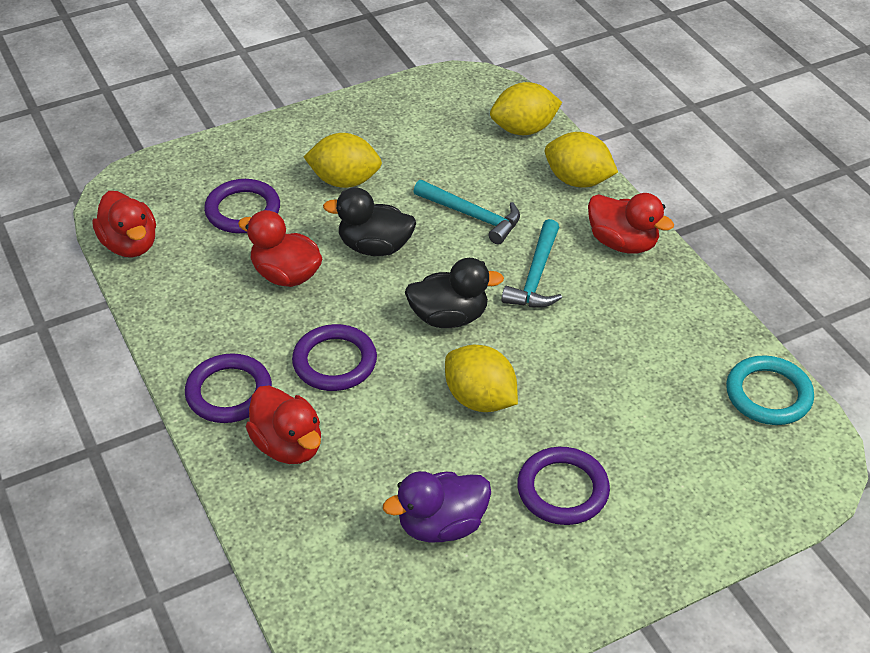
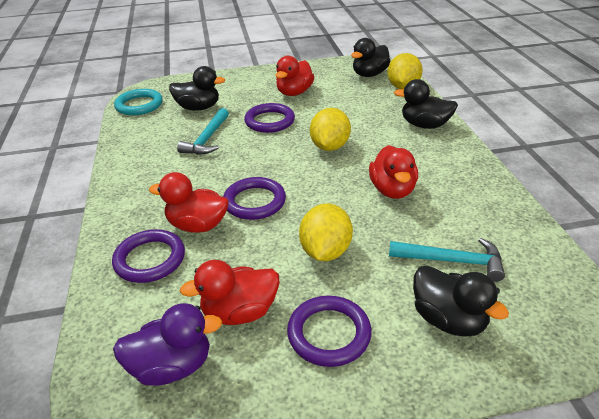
black duck: 2 -> 4
yellow lemon: 4 -> 3

